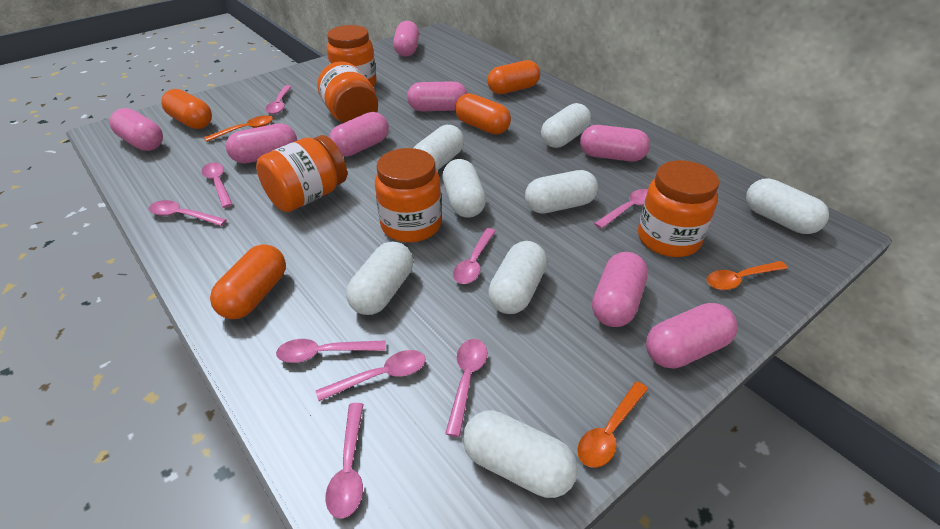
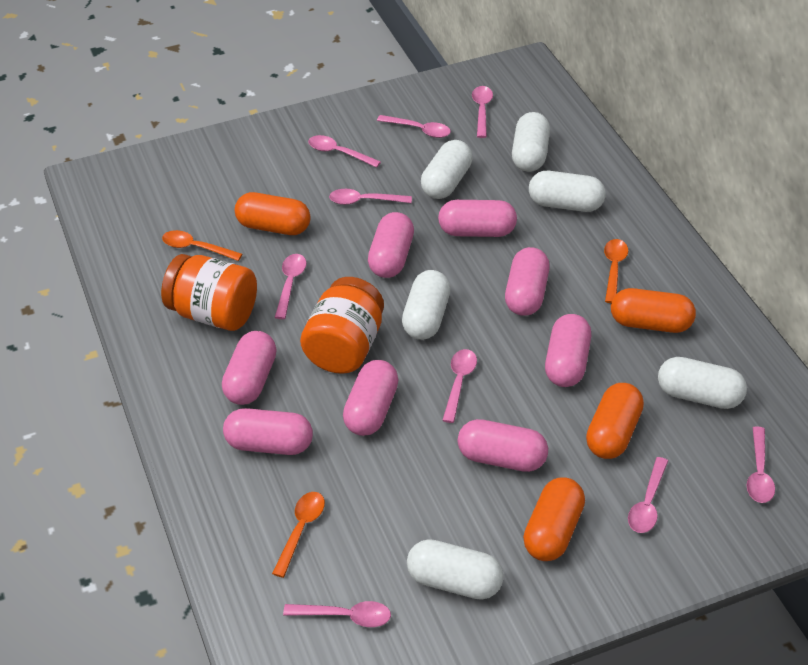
orange jar: 5 -> 2
white capsule: 8 -> 6

